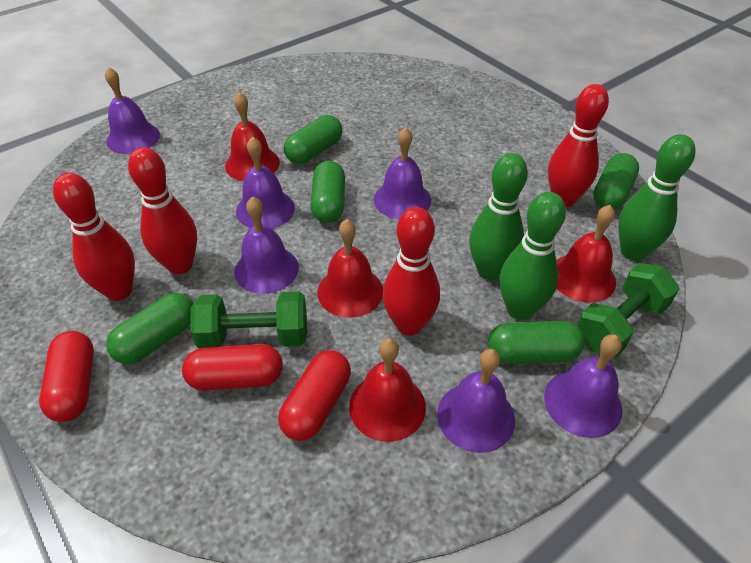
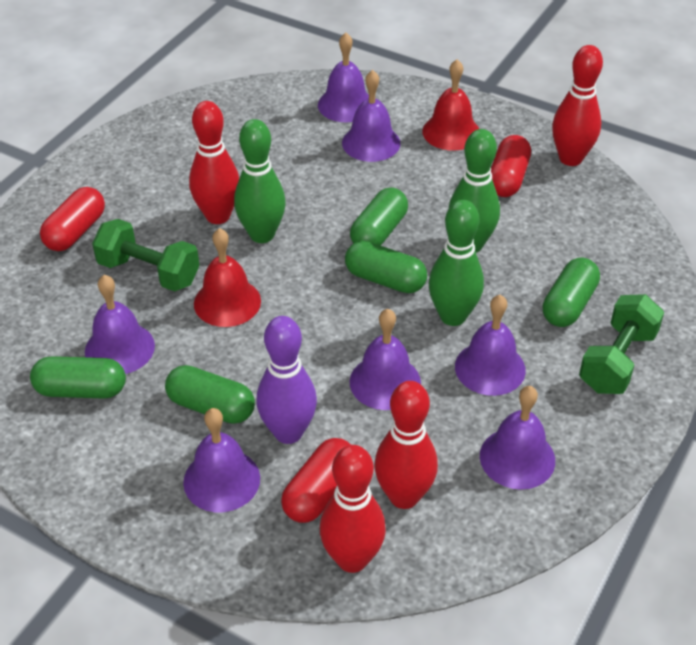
purple bell: 6 -> 7
purple bowling pin: 0 -> 1
red bell: 4 -> 2

